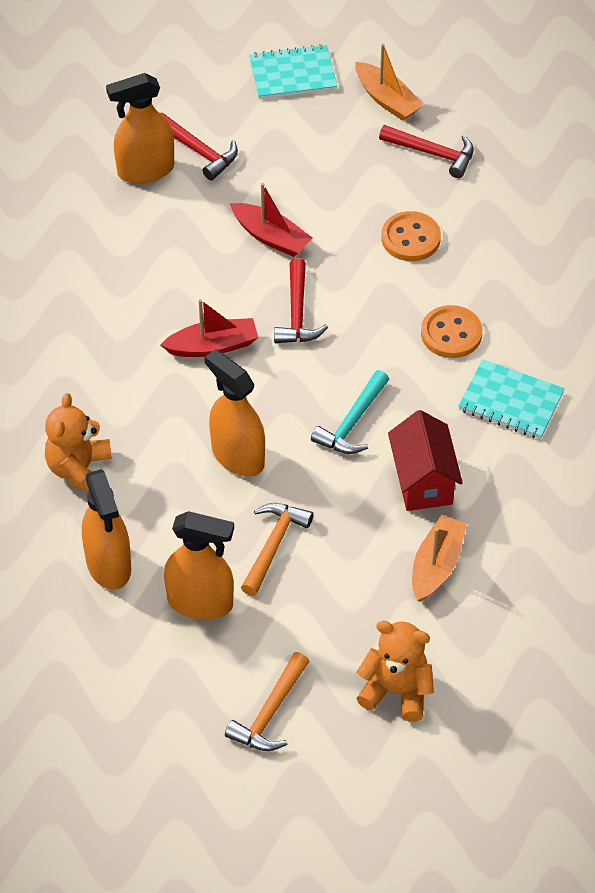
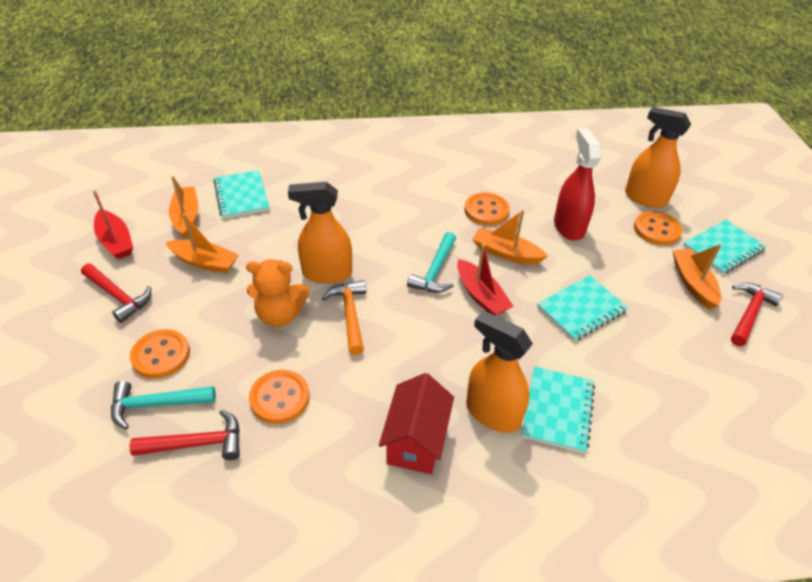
orange boat: 2 -> 4
orange button: 2 -> 4
orange hammer: 2 -> 1
orange spray bottle: 4 -> 3
orange teddy bear: 2 -> 1
red spray bottle: 0 -> 1
turquoise hammer: 1 -> 2
turquoise notebook: 2 -> 4

